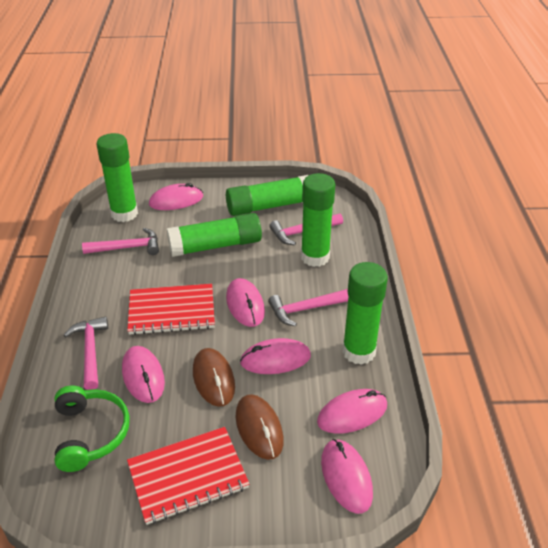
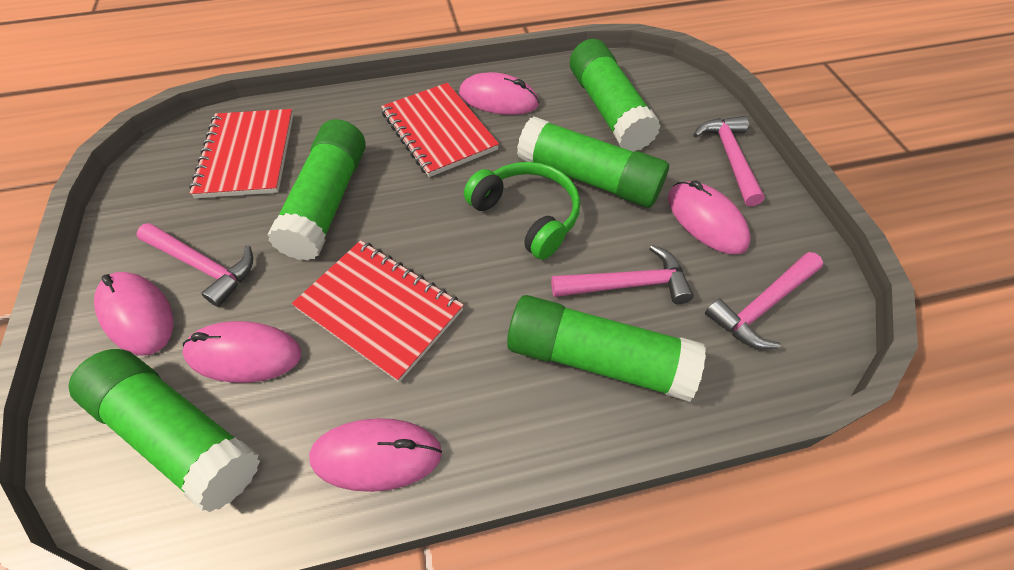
brown mouse: 2 -> 0
pink mouse: 6 -> 5
red notebook: 2 -> 3

